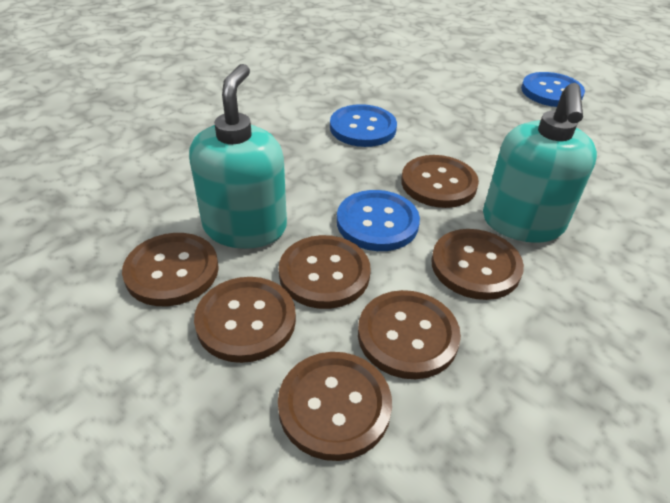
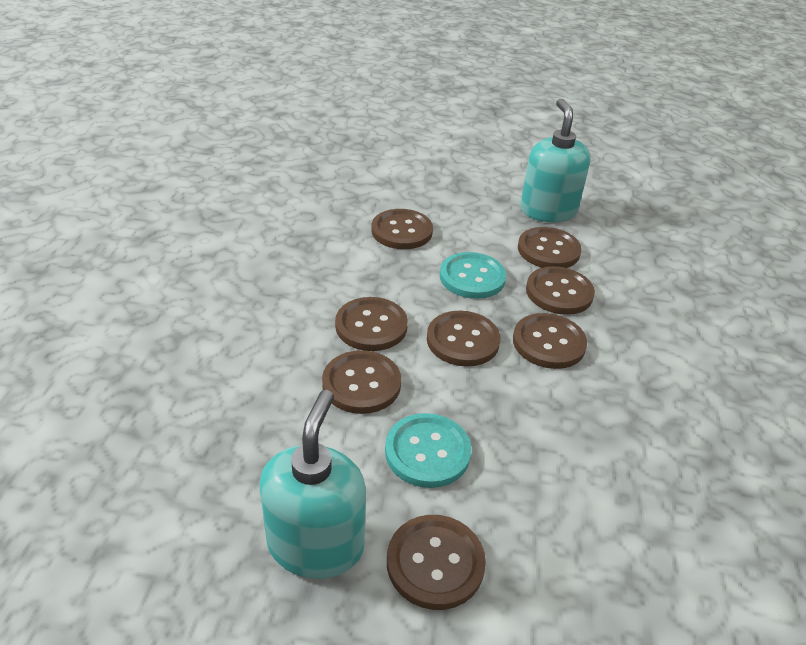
blue button: 3 -> 0
brown button: 7 -> 8
turquoise button: 0 -> 2

